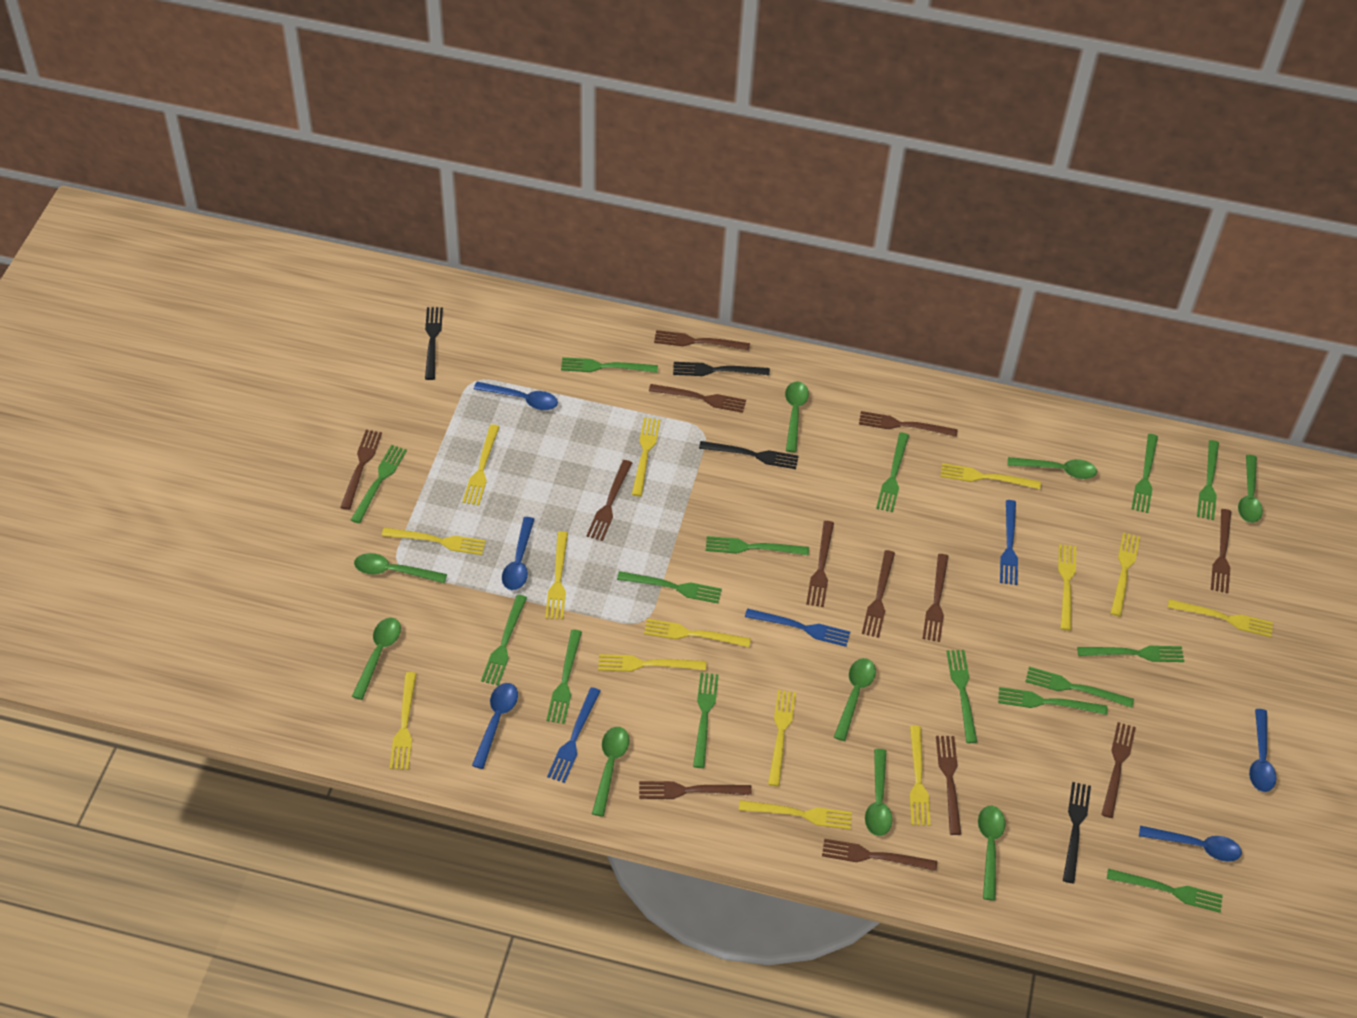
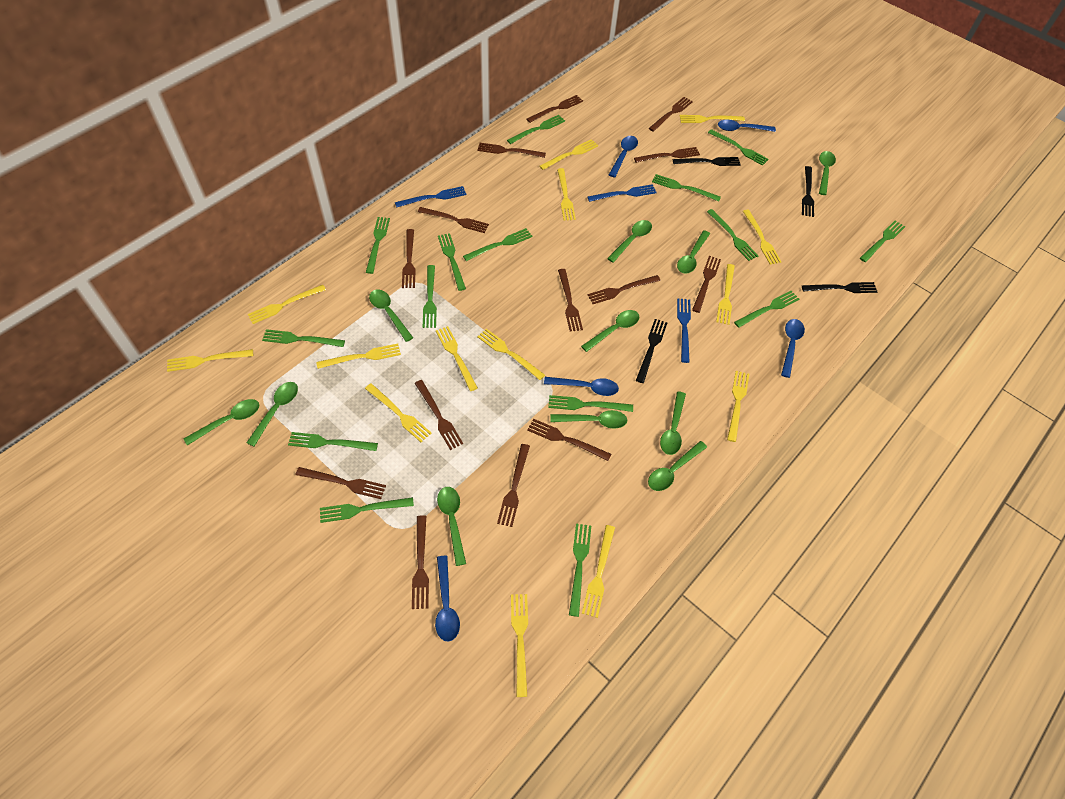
brown fork: 13 -> 14
green spoon: 9 -> 11

